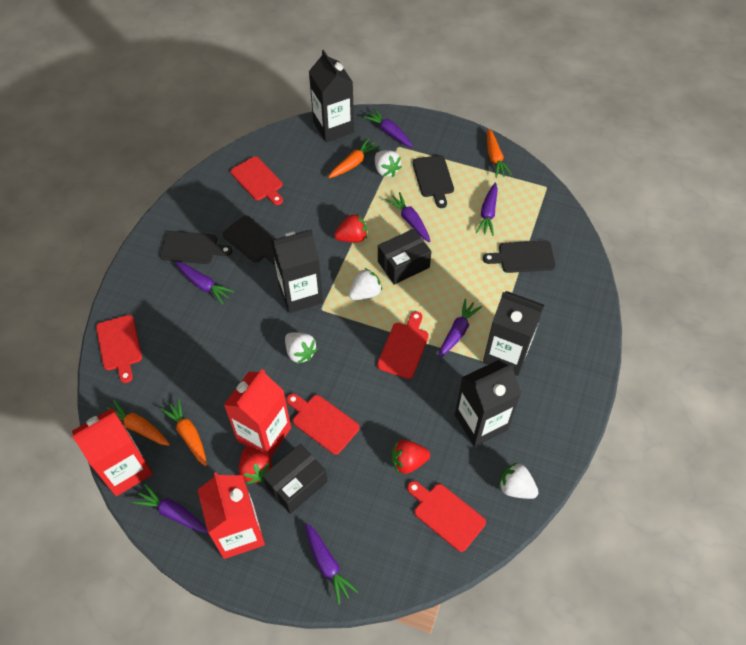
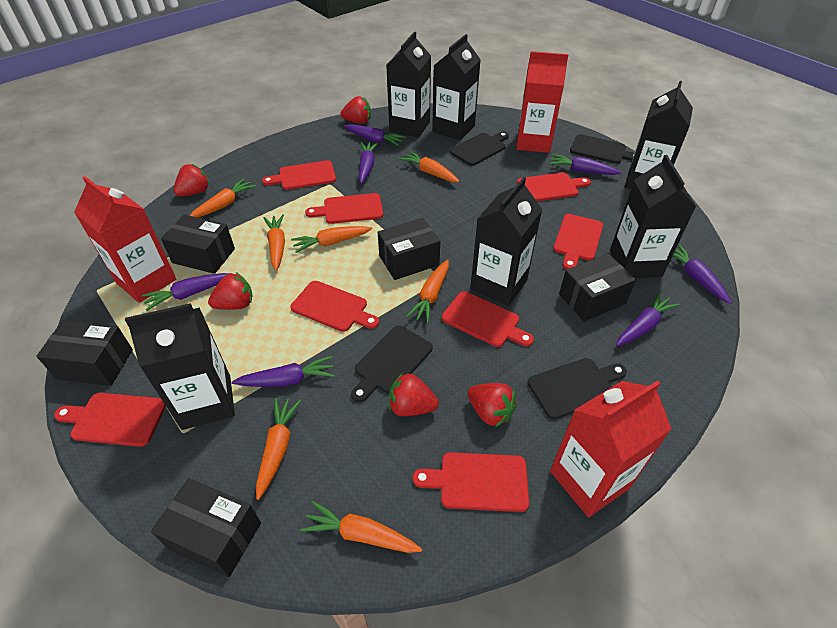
black box: 2 -> 5
black carton: 4 -> 6
orange carrot: 4 -> 7
red cutting board: 5 -> 8
red strawberry: 3 -> 5
white strawberry: 4 -> 0

